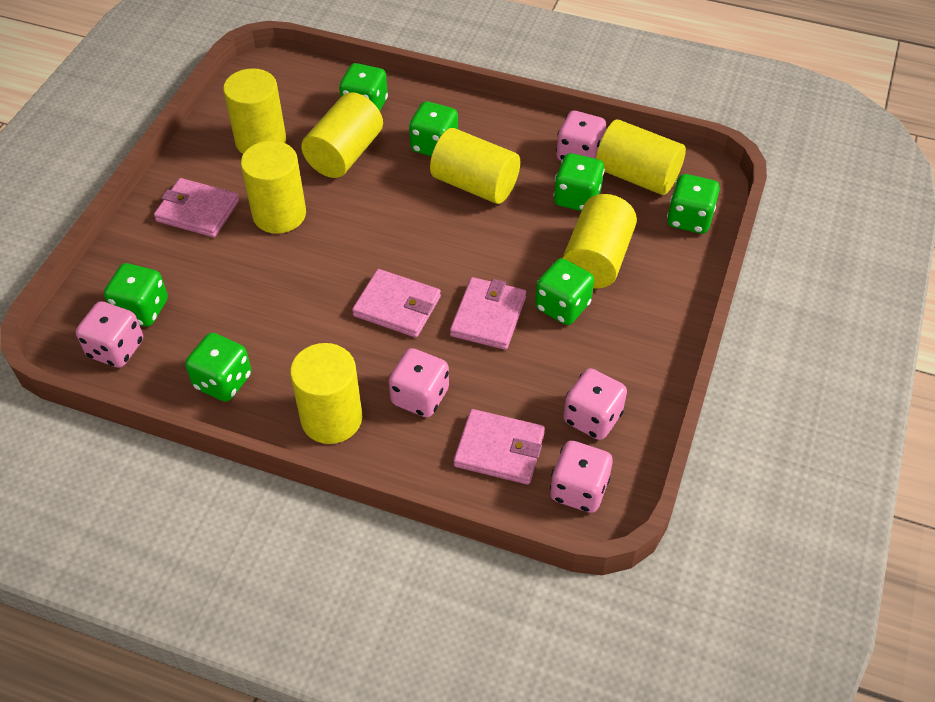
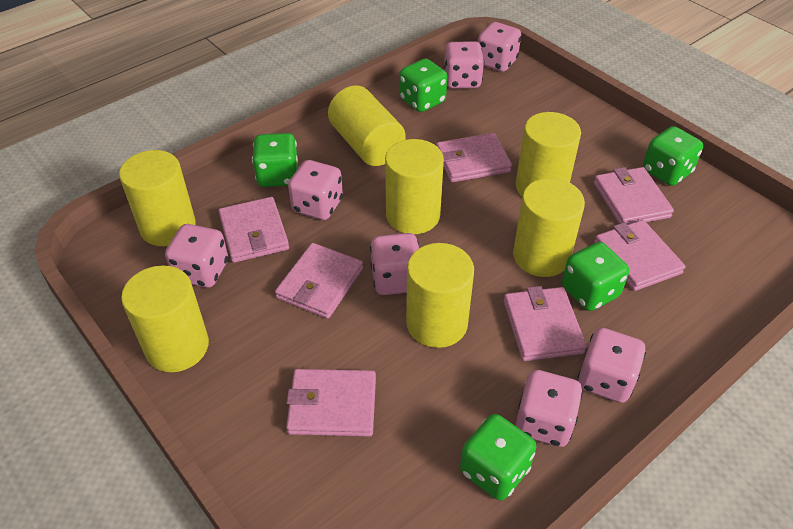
green dice: 7 -> 5
pink dice: 5 -> 7
pink wallet: 4 -> 7

